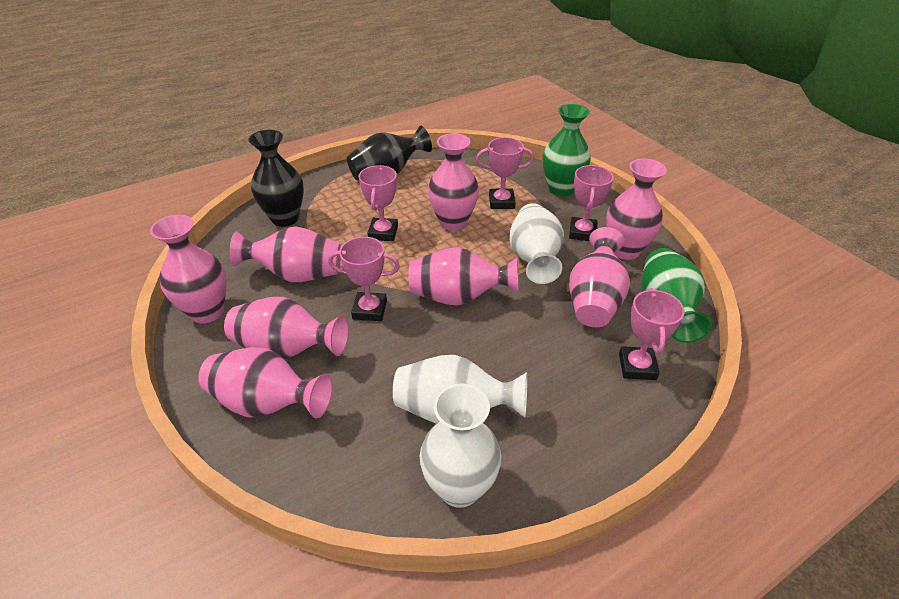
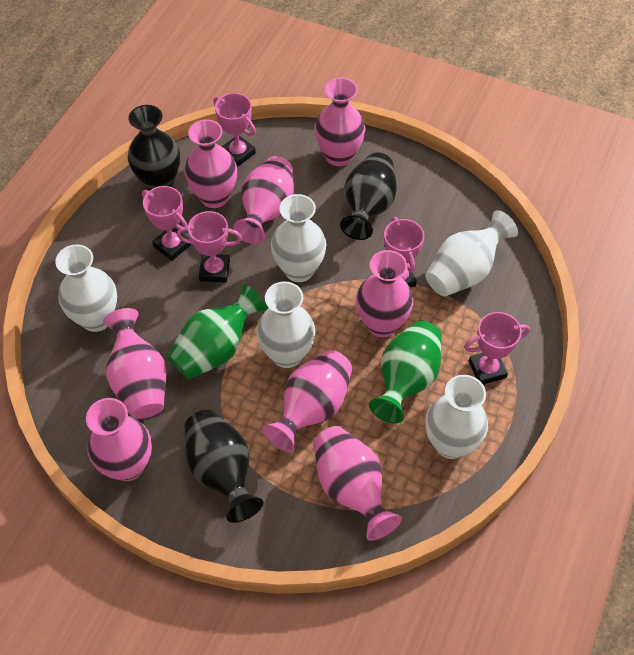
black vase: 2 -> 3
white vase: 3 -> 5

